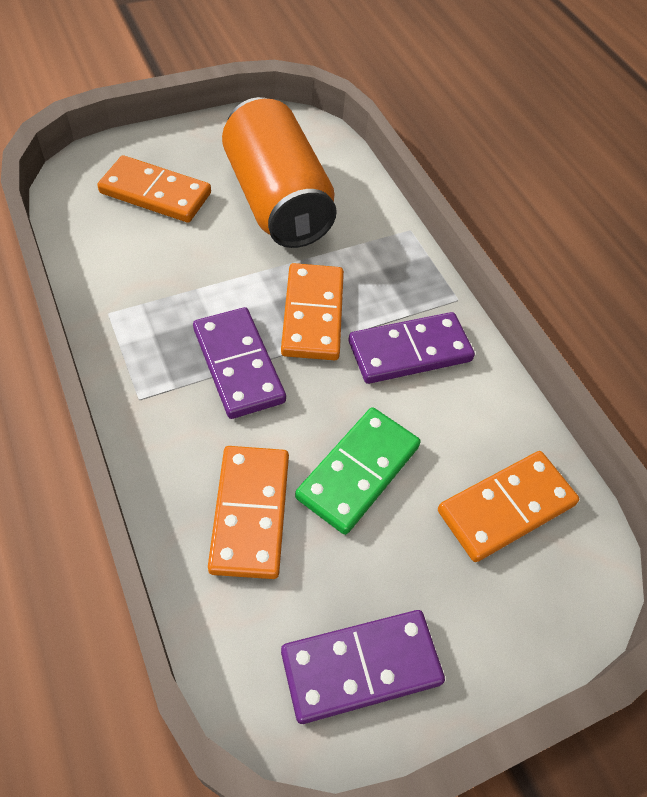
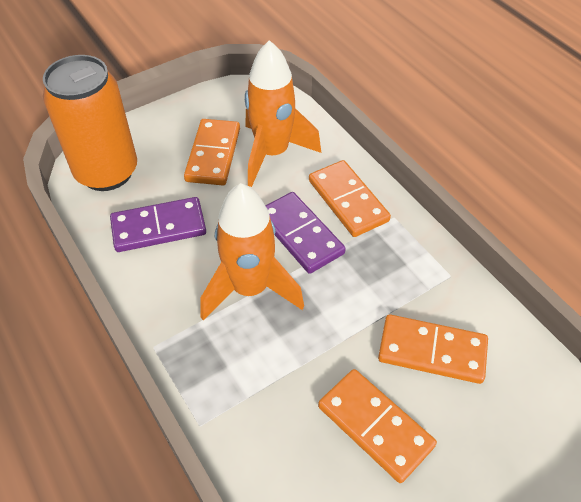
green domino: 1 -> 0
orange rocket: 0 -> 2
purple domino: 3 -> 2

